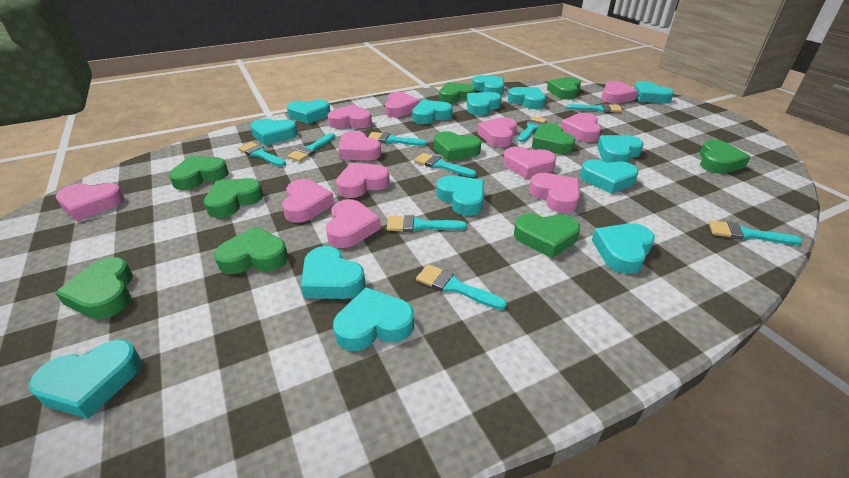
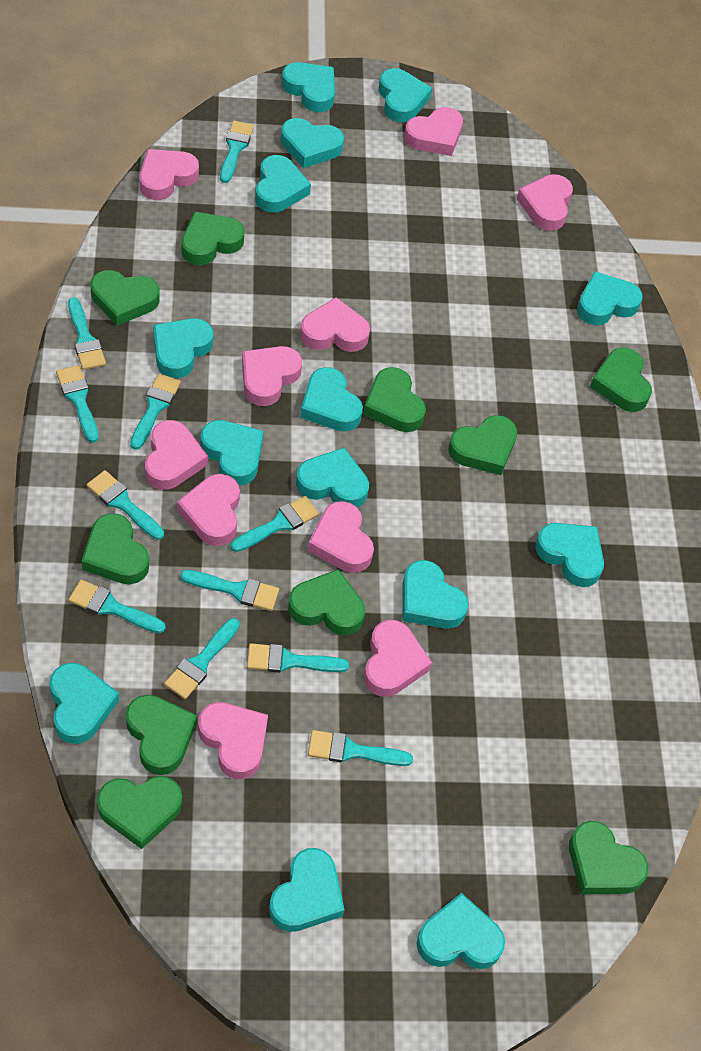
pink heart: 12 -> 10
turquoise brush: 9 -> 11

